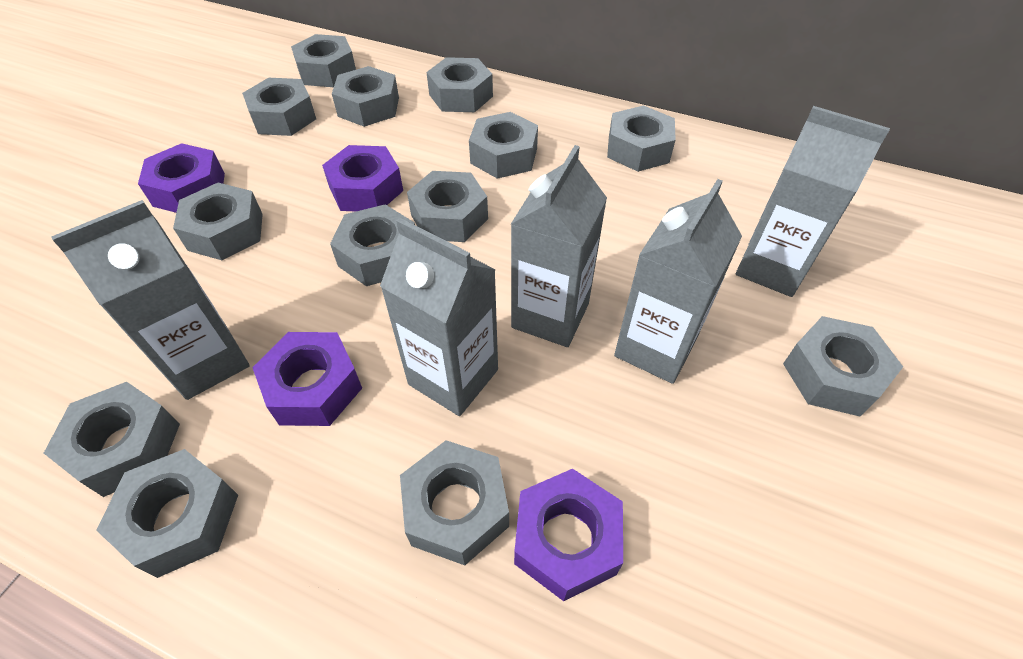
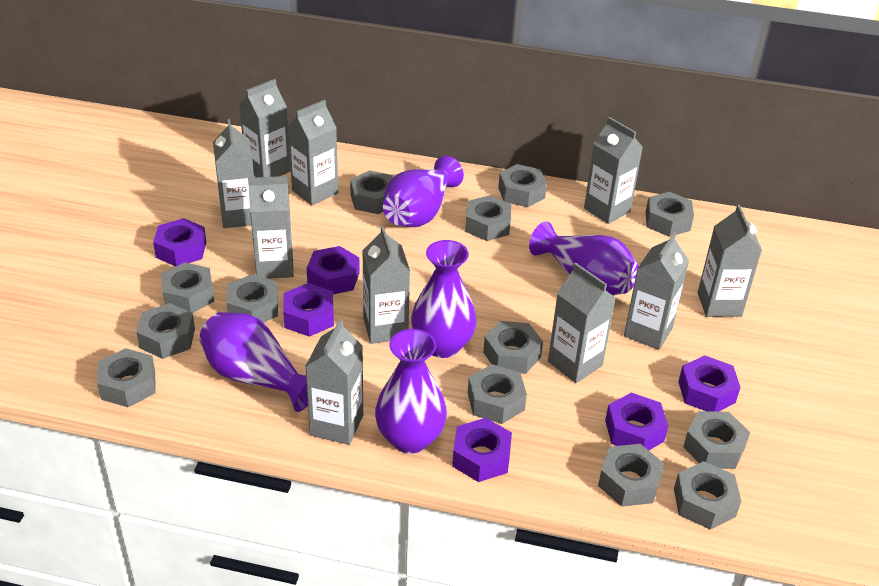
grey carton: 5 -> 10
purple nut: 4 -> 6
purple vase: 0 -> 5

